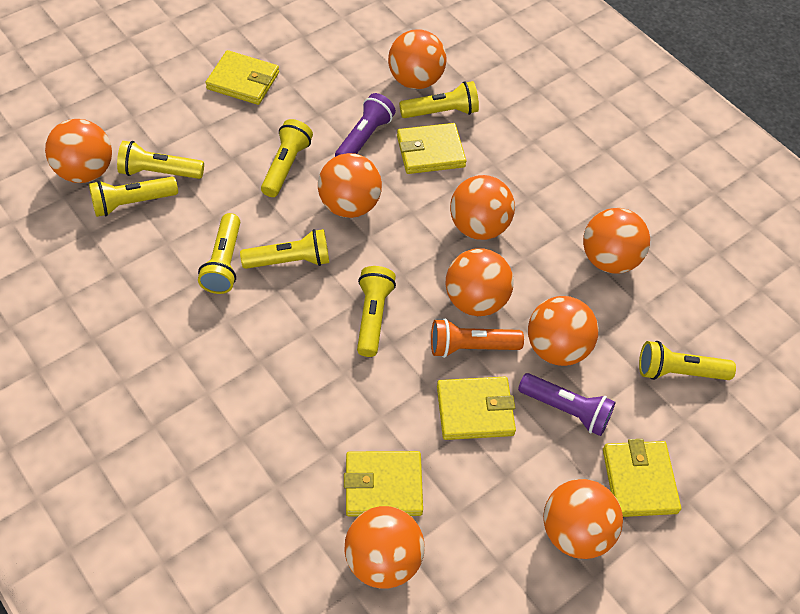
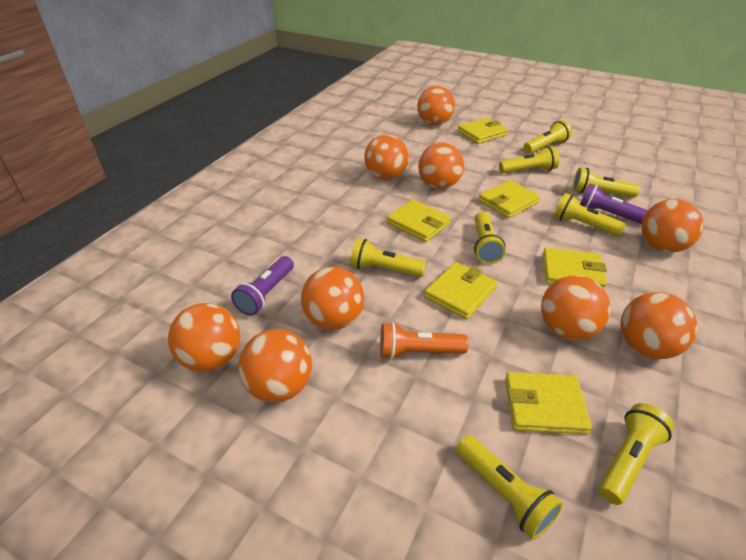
yellow wallet: 5 -> 6

